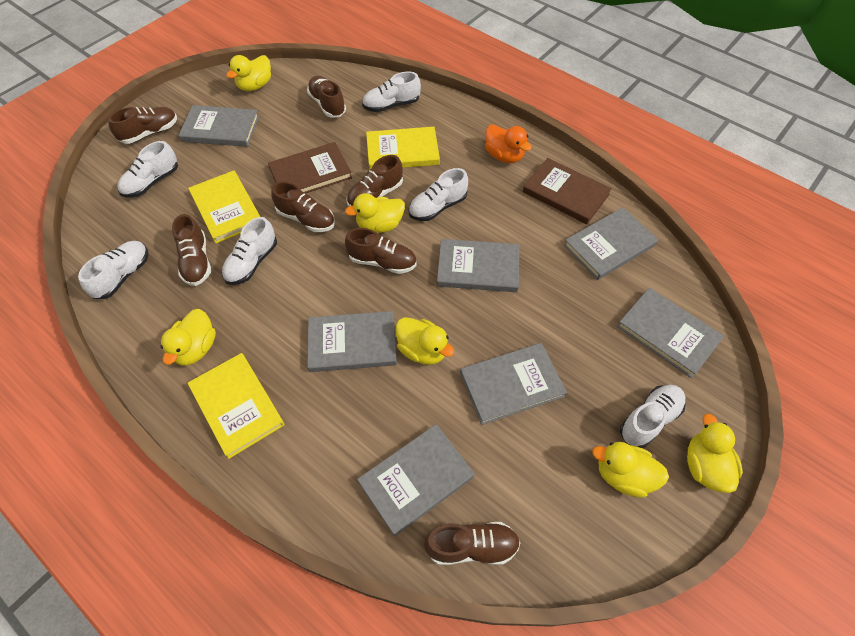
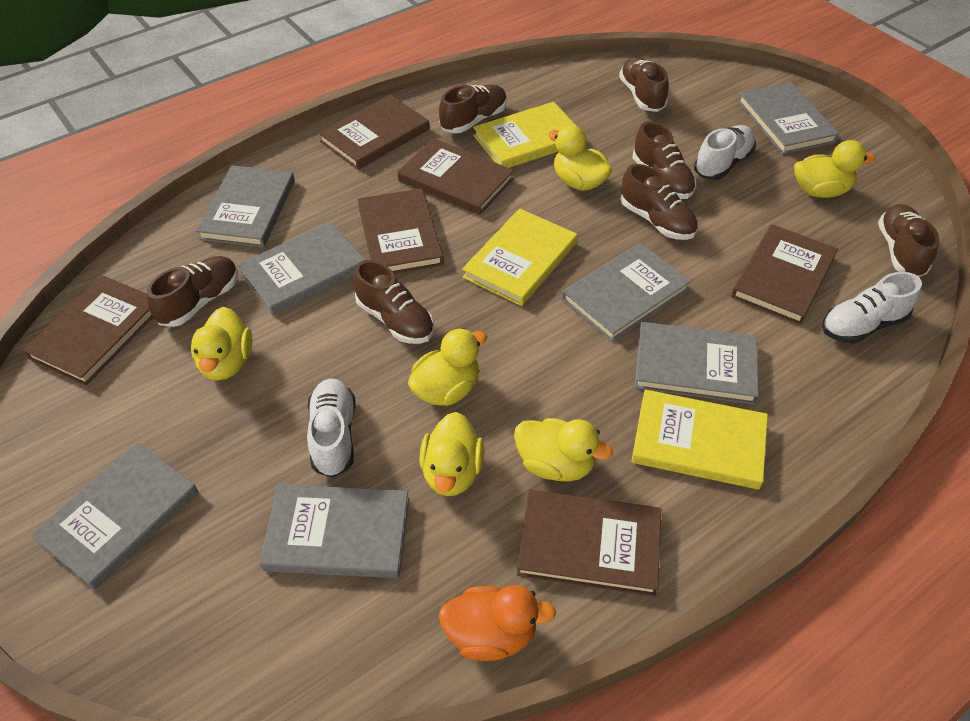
brown book: 2 -> 6
white shoe: 6 -> 3

